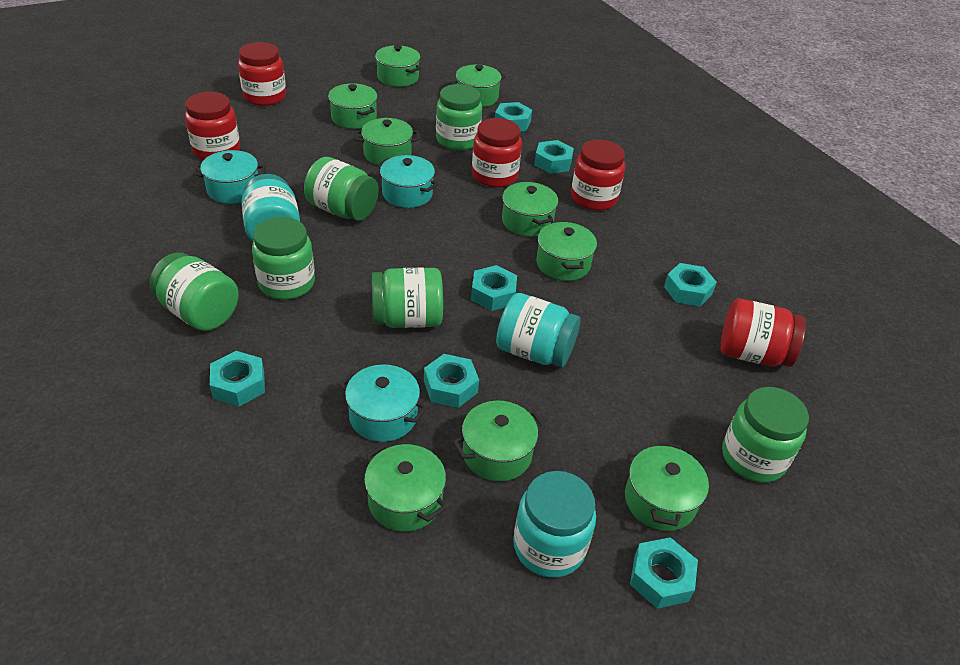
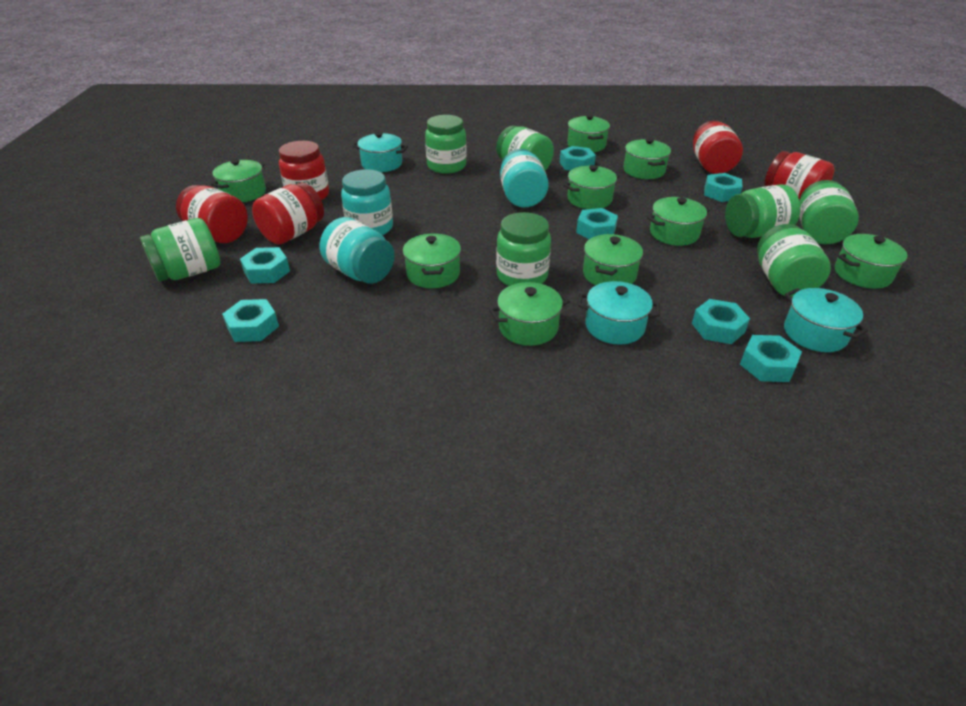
green jar: 6 -> 7

